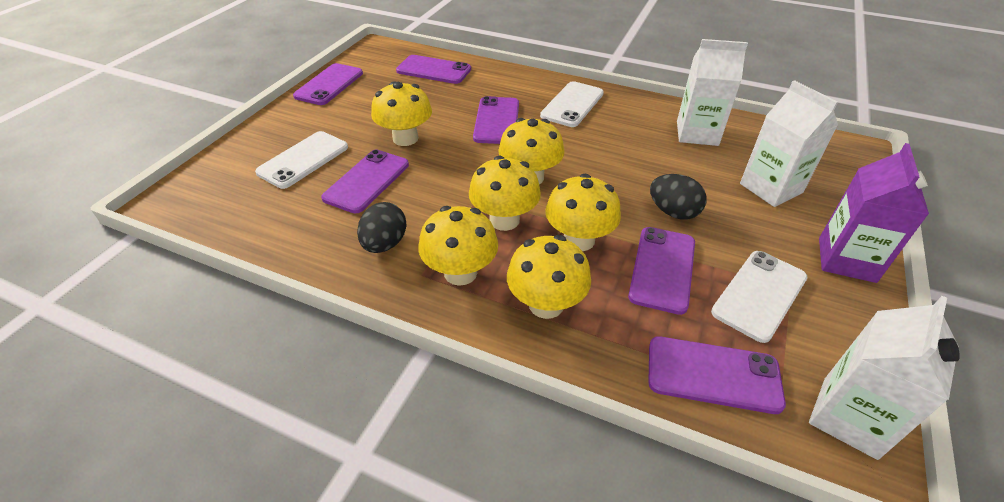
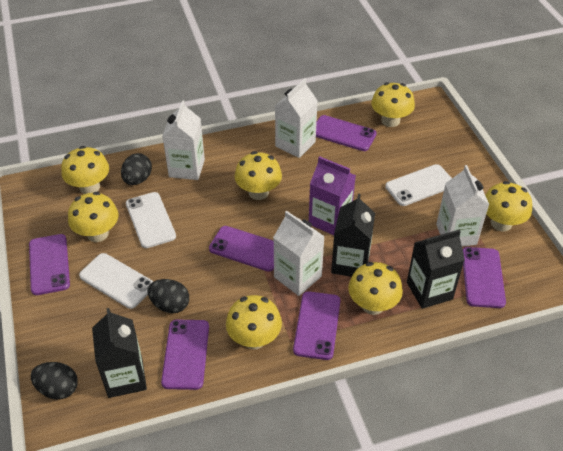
black carton: 0 -> 3
black egg: 2 -> 3
white carton: 3 -> 4
yellow mushroom: 6 -> 7

